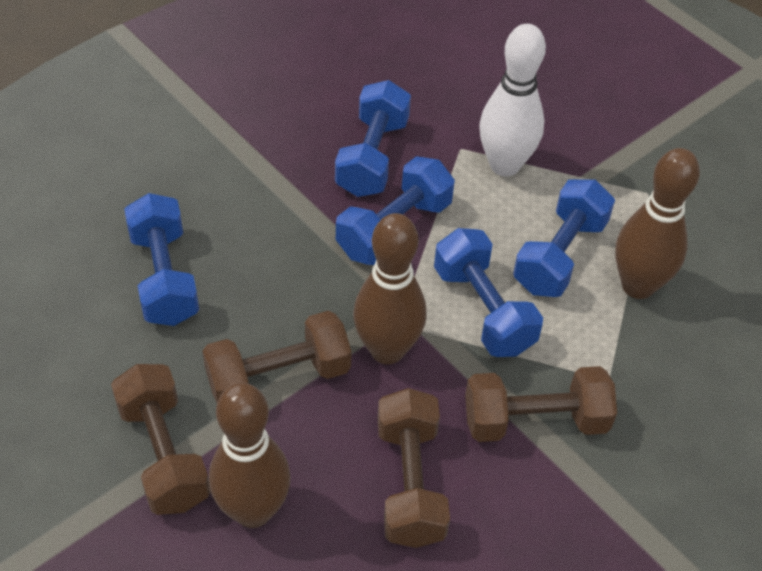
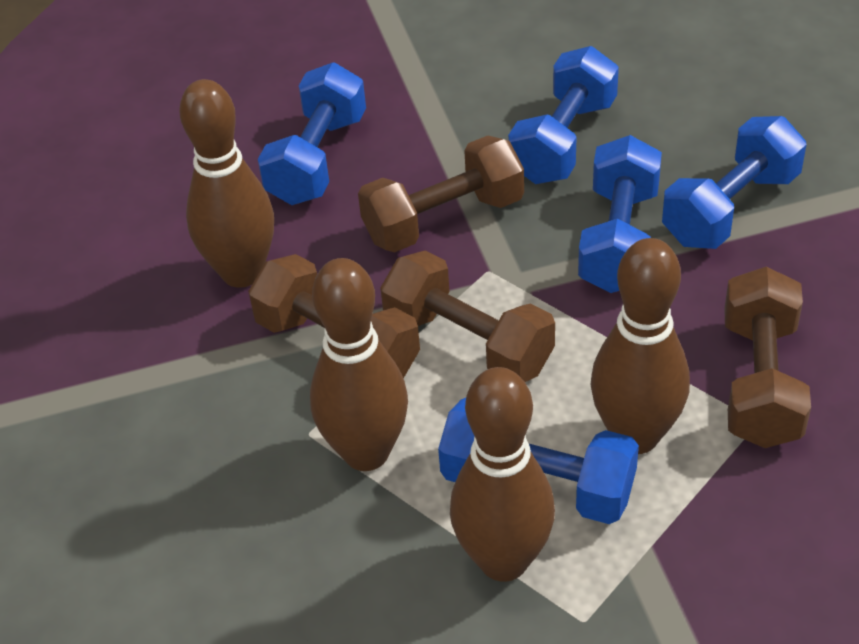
brown bowling pin: 3 -> 4
white bowling pin: 1 -> 0

